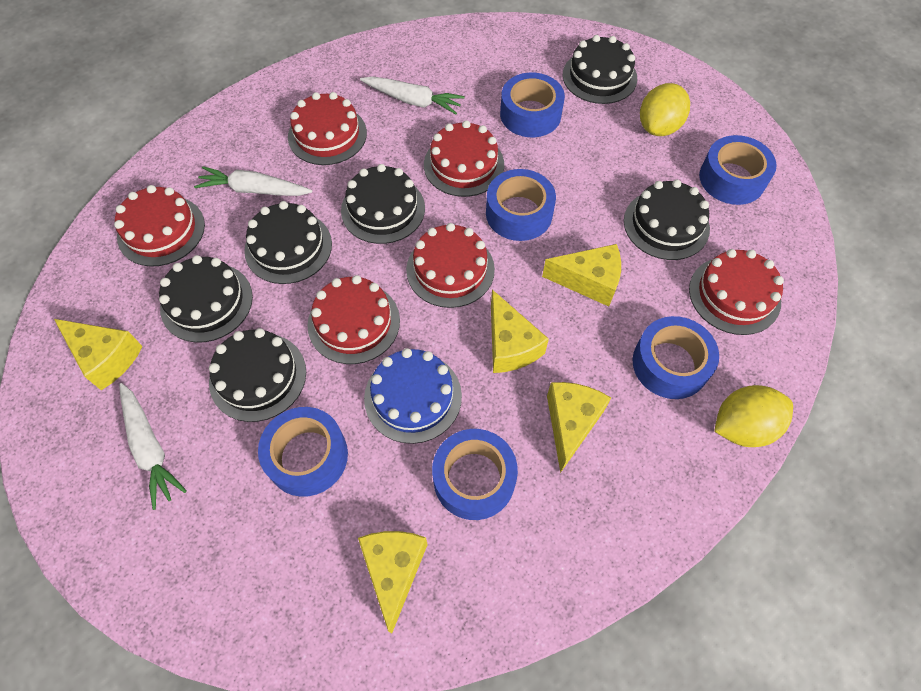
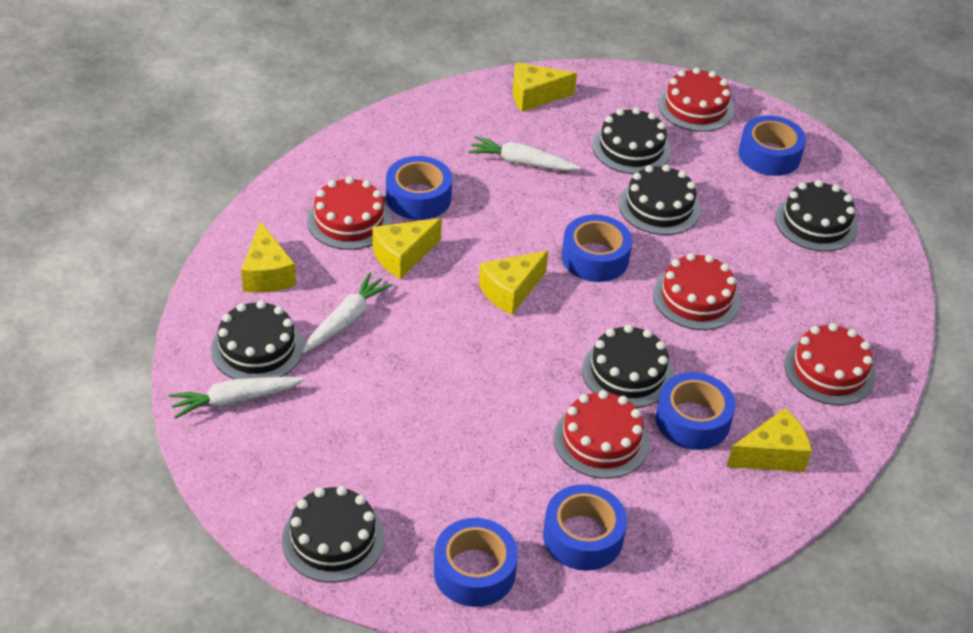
blue cake: 1 -> 0
red cake: 6 -> 5
yellow lemon: 2 -> 0

